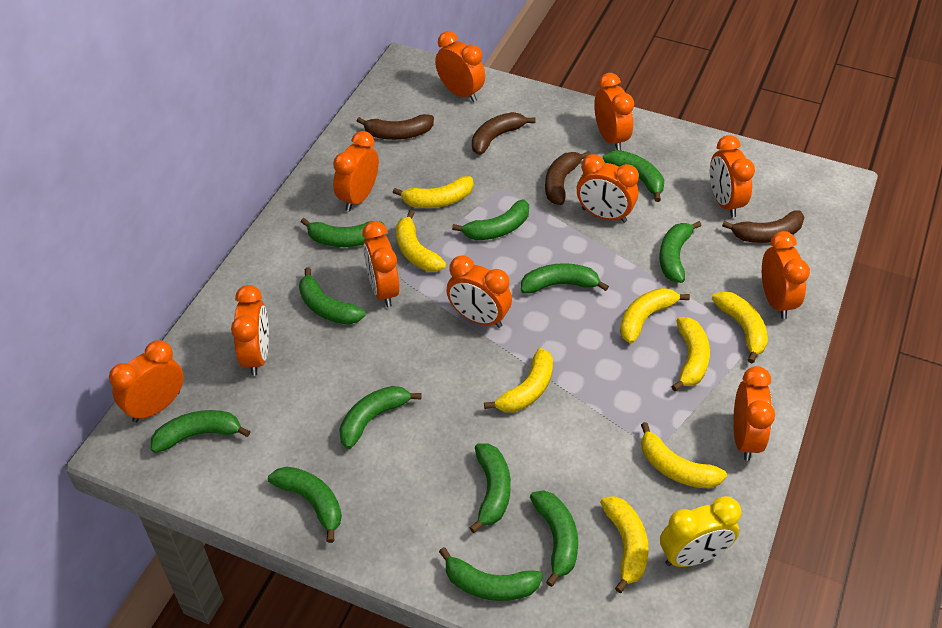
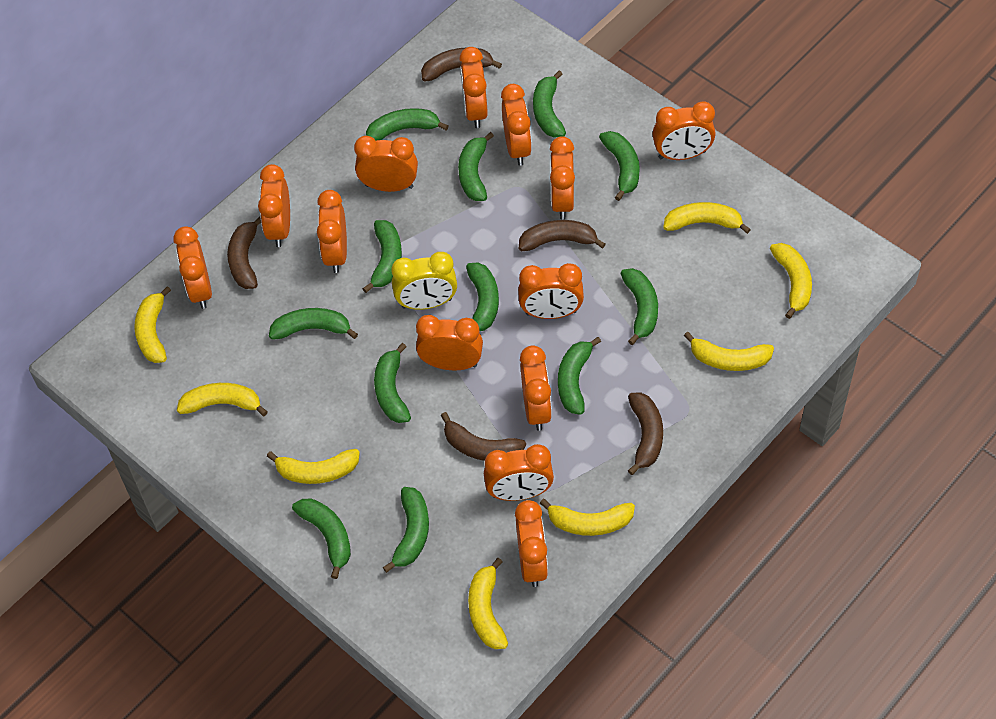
brown banana: 4 -> 5
orange clock: 11 -> 13

